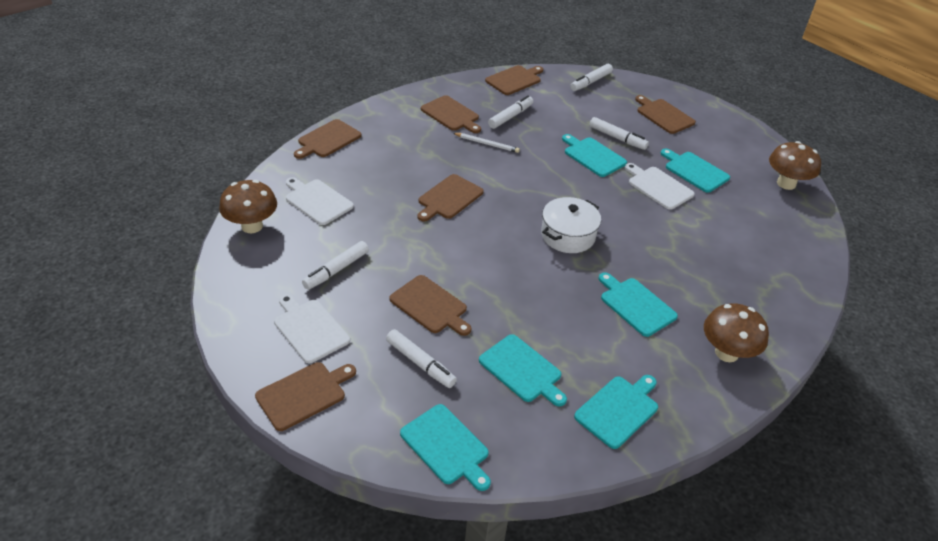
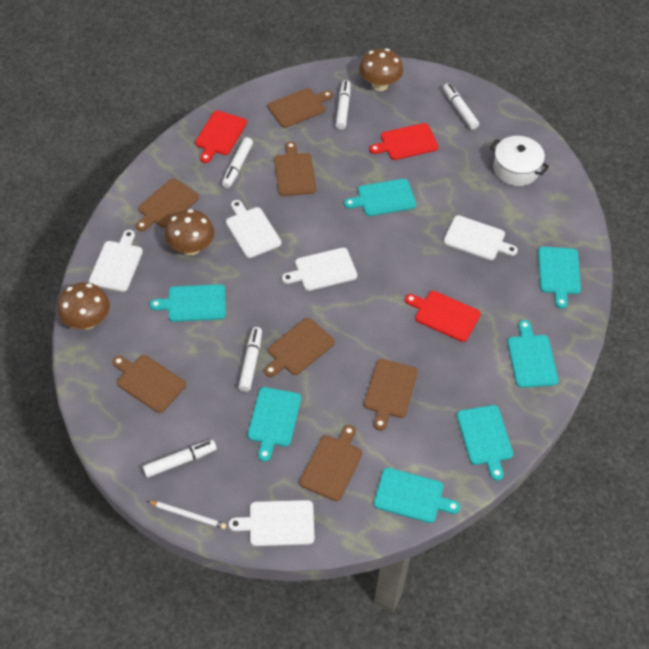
red cutting board: 0 -> 3
turquoise cutting board: 6 -> 7
white cutting board: 3 -> 5

